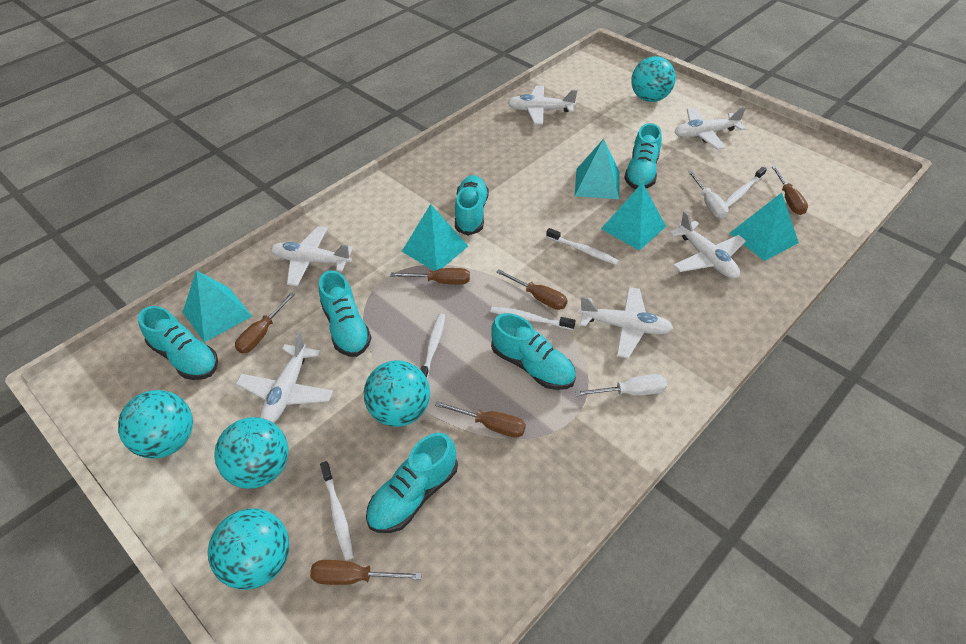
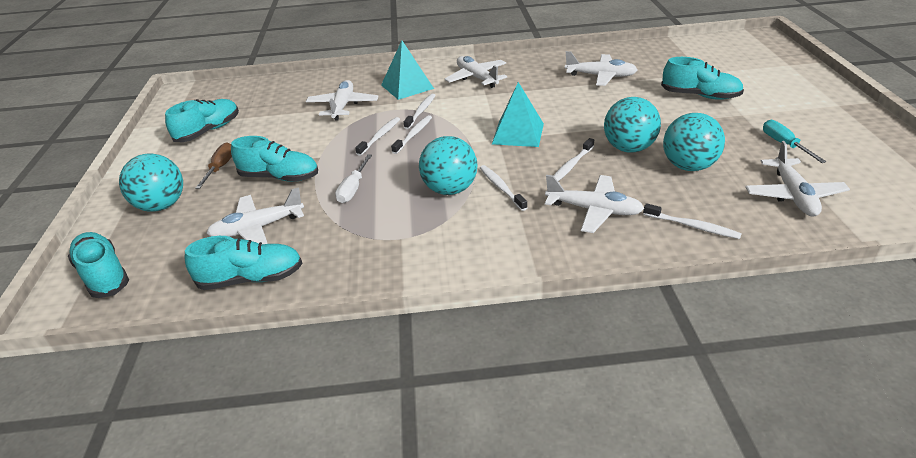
brown screwdriver: 6 -> 1
turquoise ball: 5 -> 4
turquoise pyramid: 5 -> 2
turquoise screwdriver: 0 -> 1
turquoise shoe: 6 -> 5
white screwdriver: 2 -> 1
white toothbrush: 5 -> 6

